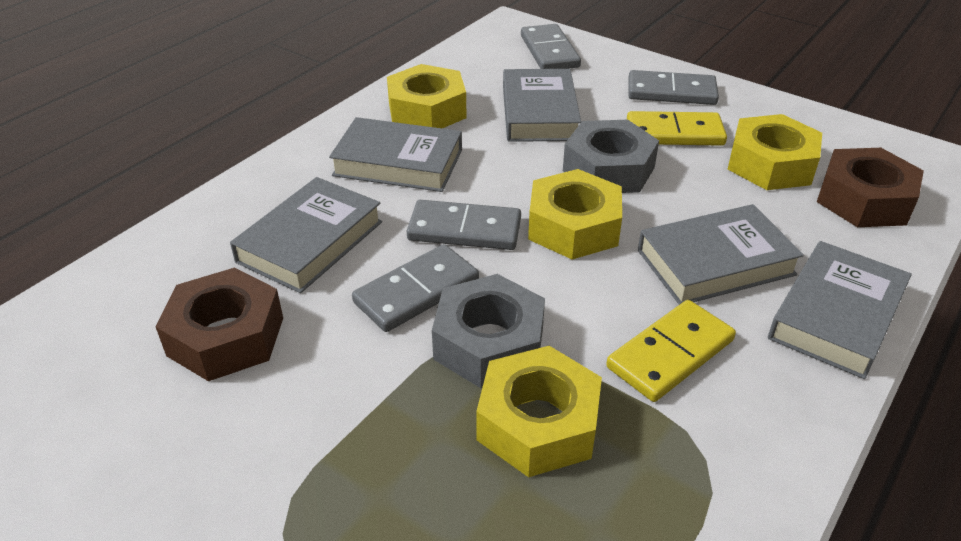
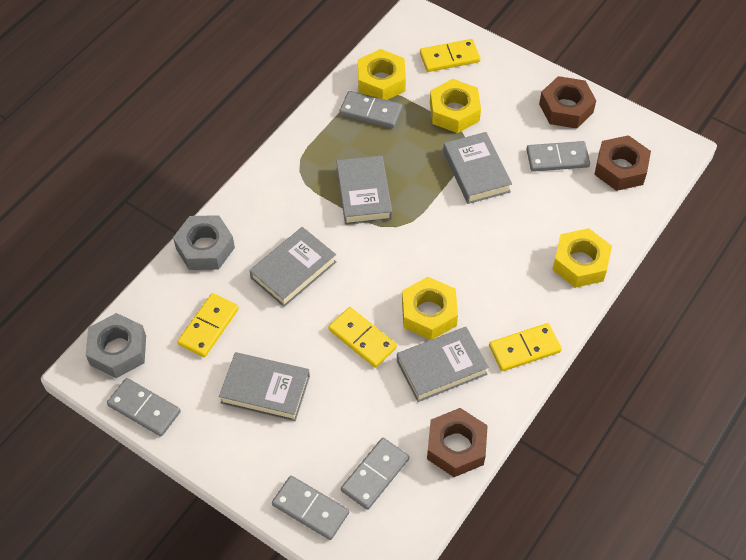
brown nut: 2 -> 3
grey domino: 4 -> 5
yellow domino: 2 -> 4

